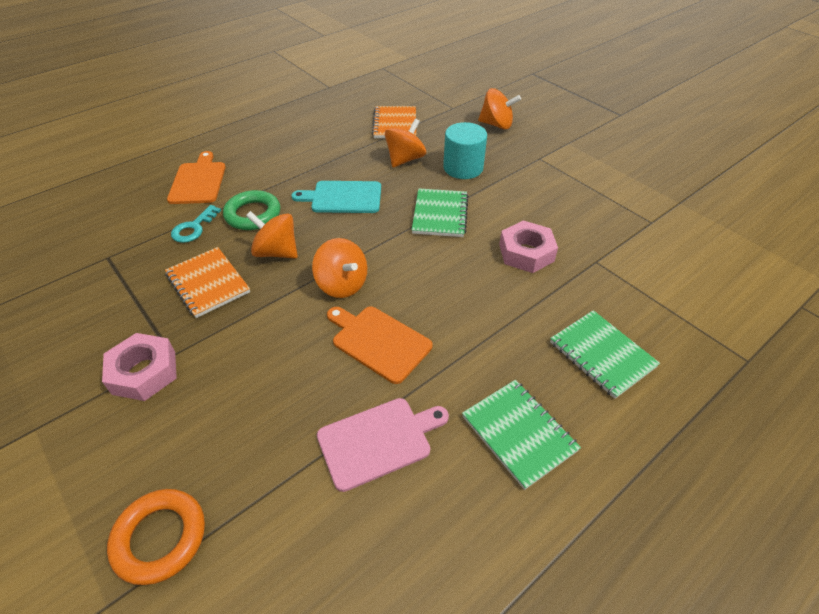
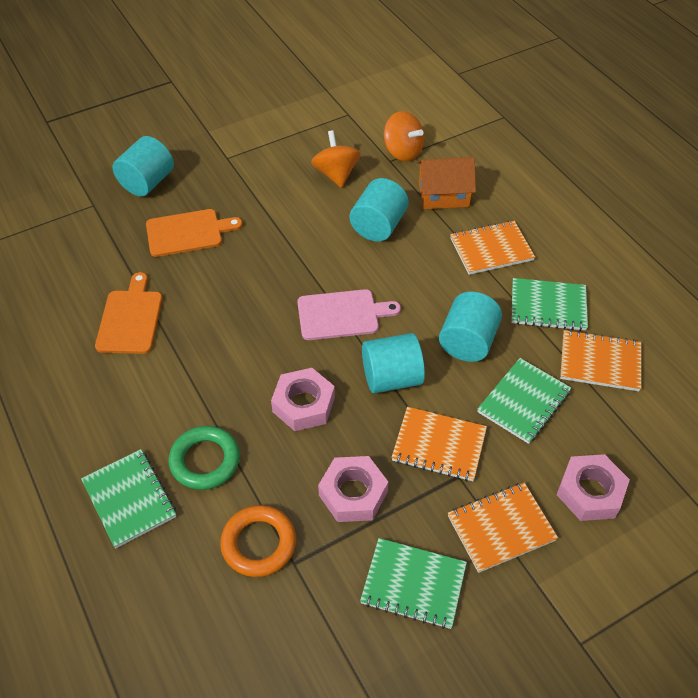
green notebook: 3 -> 4
orange house: 0 -> 1
orange notebook: 2 -> 4
orange spinning top: 4 -> 2
pink nut: 2 -> 3
turquoise cutting board: 1 -> 0
turquoise cylinder: 1 -> 4
turquoise key: 1 -> 0

